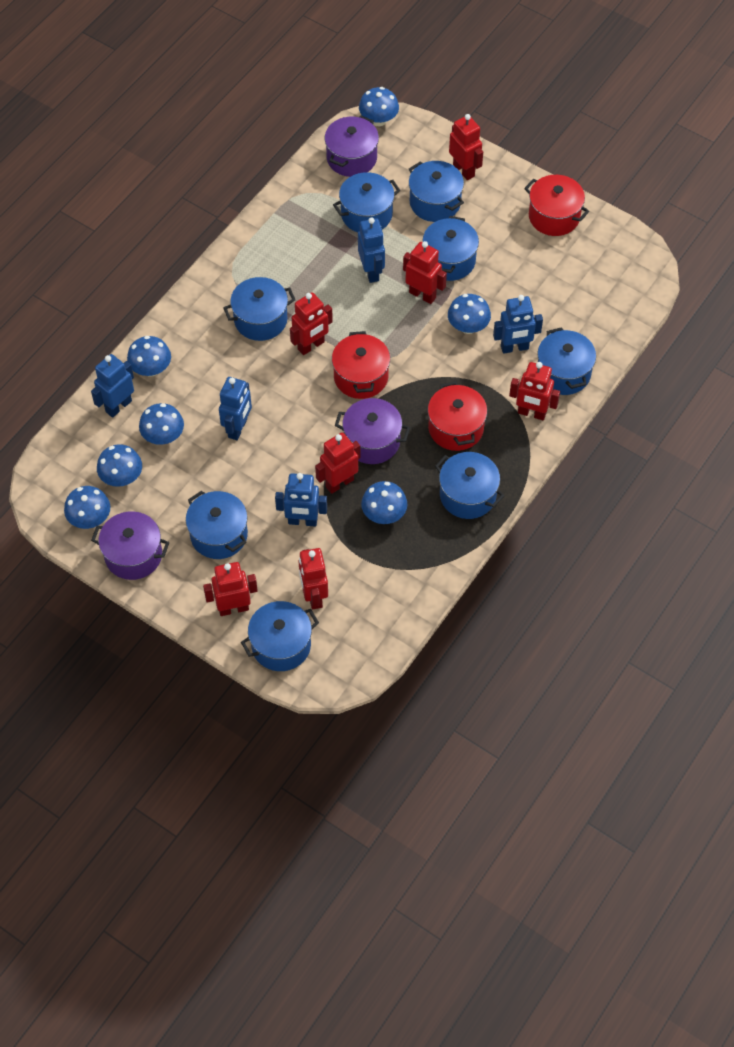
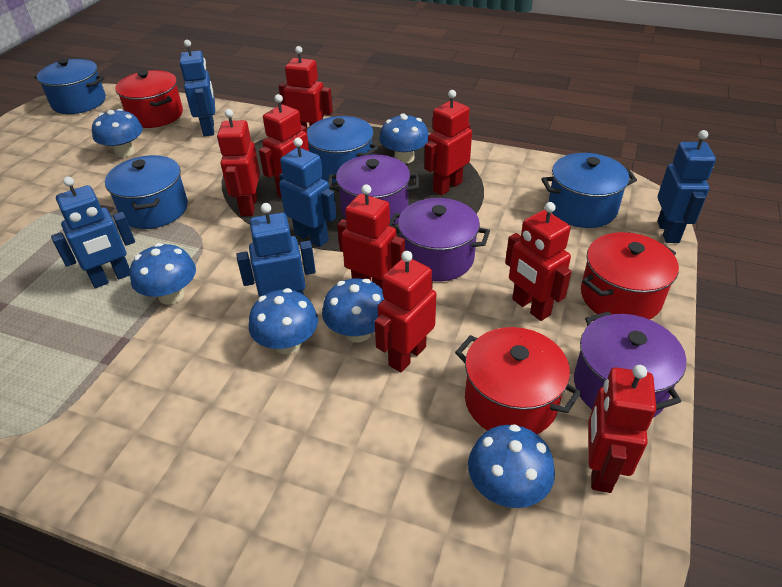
blue mushroom: 7 -> 6
blue pot: 8 -> 4
red robot: 7 -> 8

